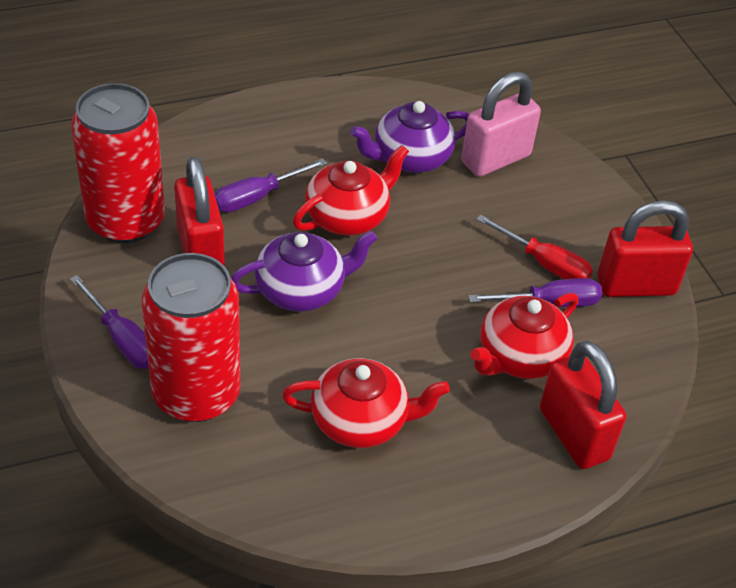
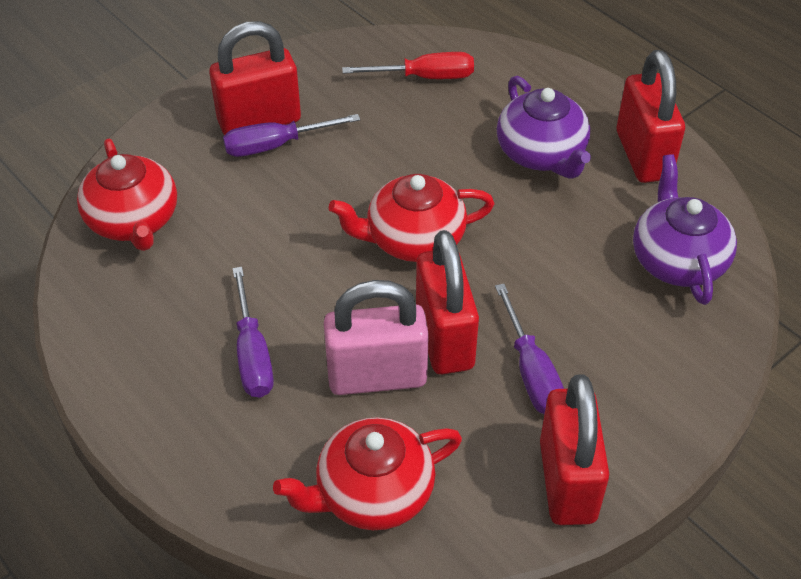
red can: 2 -> 0
red padlock: 3 -> 4

